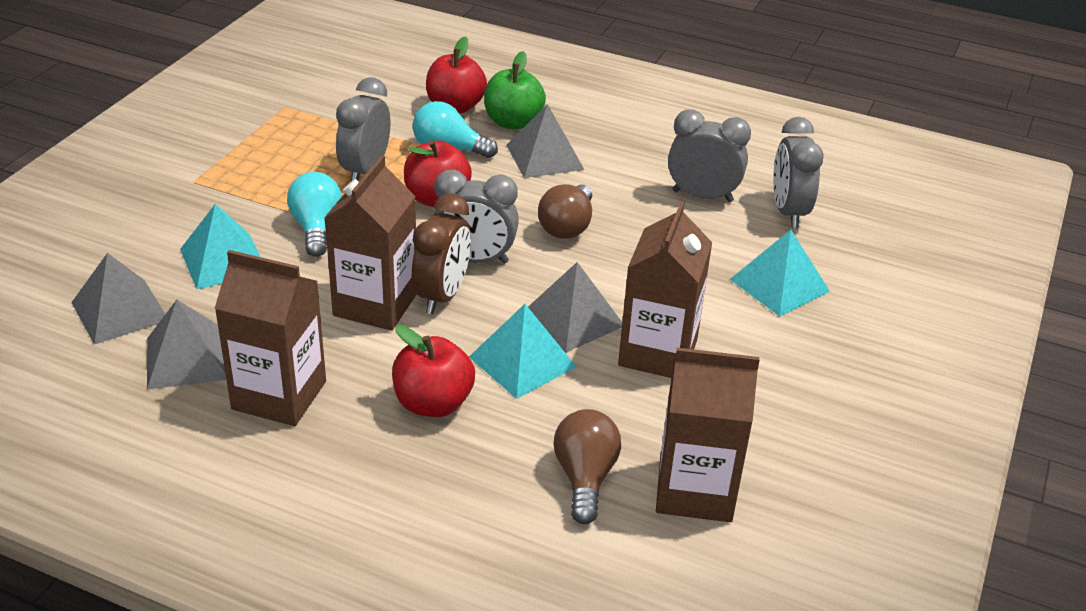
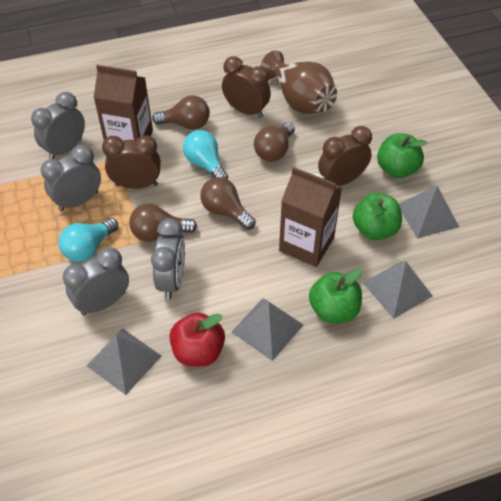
brown carton: 4 -> 2
brown clock: 1 -> 3
brown light bulb: 2 -> 4
brown vase: 0 -> 1
green apple: 1 -> 3
red apple: 3 -> 1
turquoise pyramid: 3 -> 0

